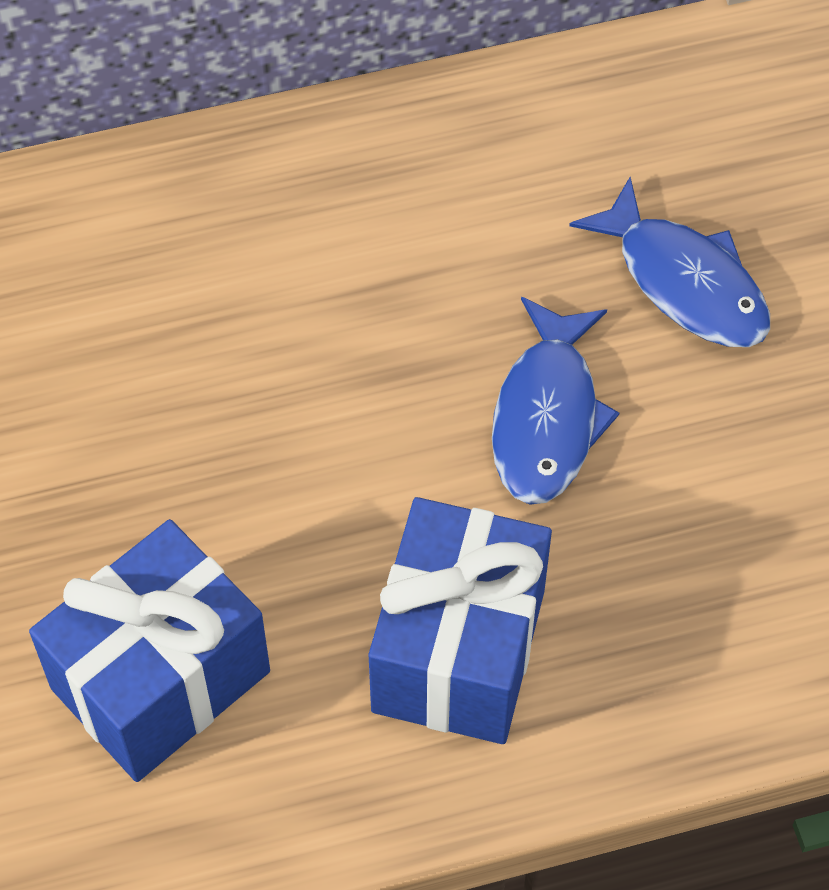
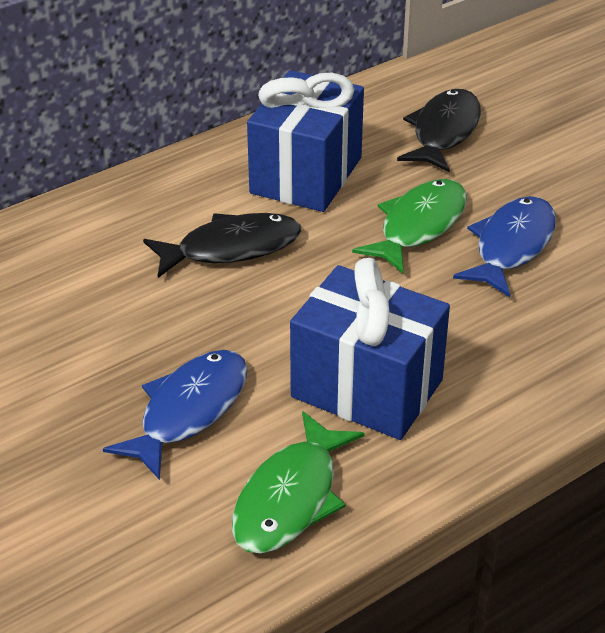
black fish: 0 -> 2
green fish: 0 -> 2

